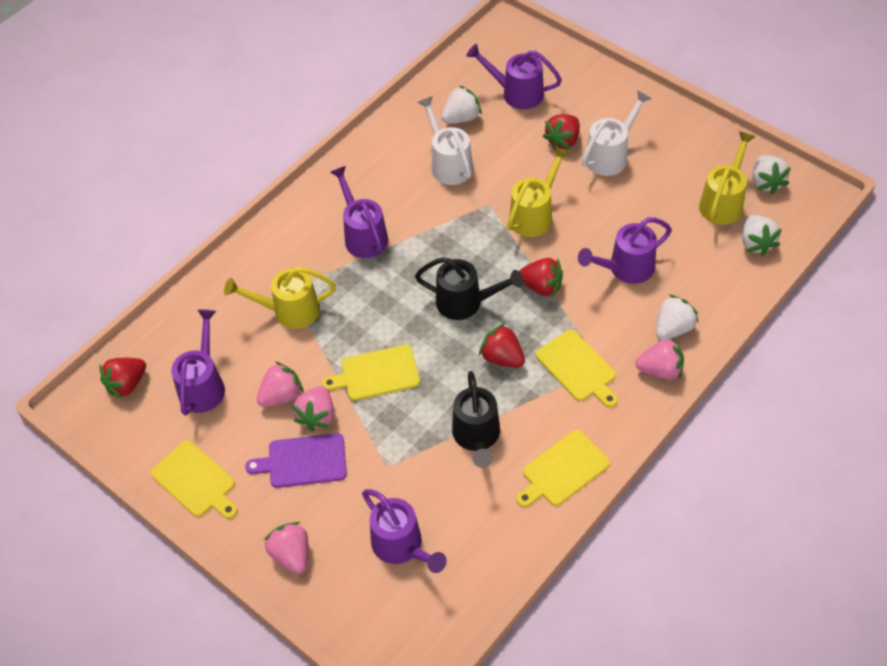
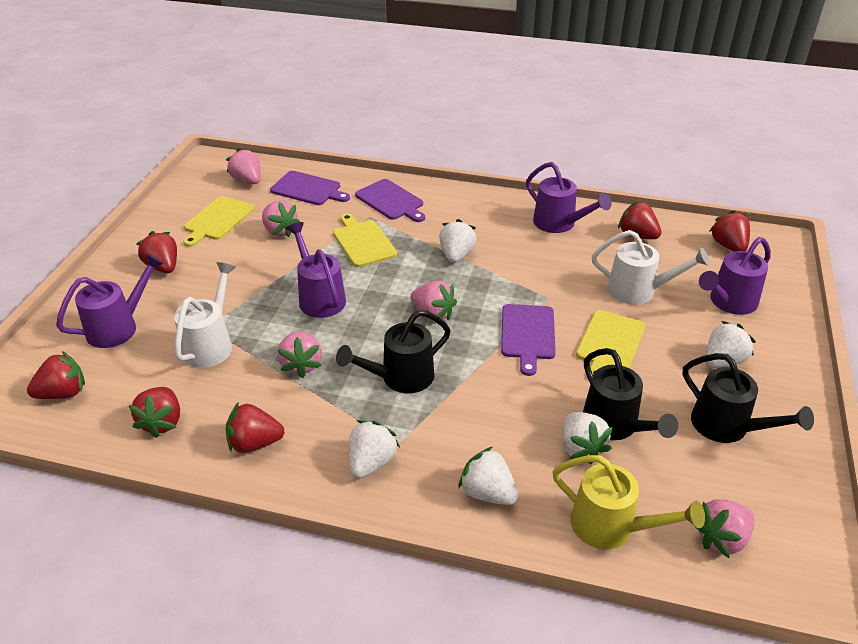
black watering can: 2 -> 3
pink strawberry: 4 -> 5
purple cutting board: 1 -> 3
purple watering can: 5 -> 4
red strawberry: 4 -> 6
white strawberry: 4 -> 5
yellow cutting board: 4 -> 3
yellow watering can: 3 -> 1

